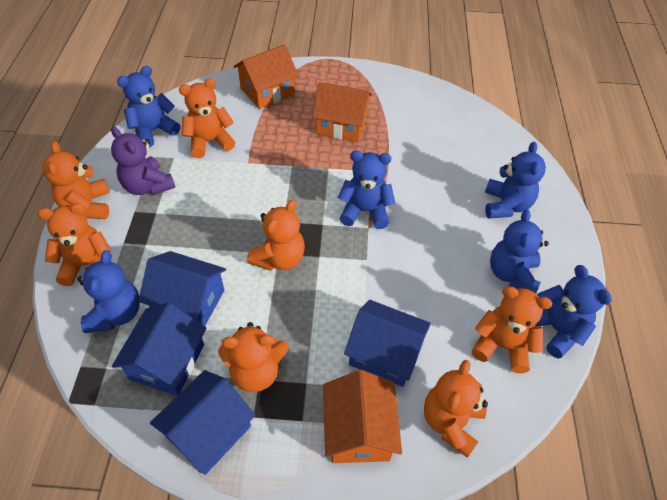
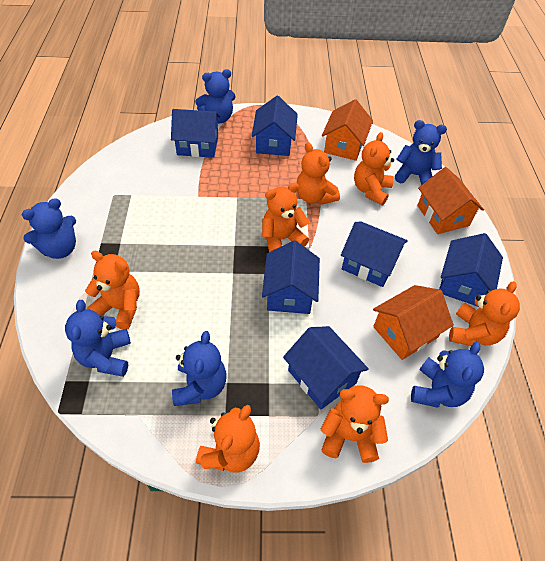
blue house: 4 -> 6
purple teddy bear: 1 -> 0

